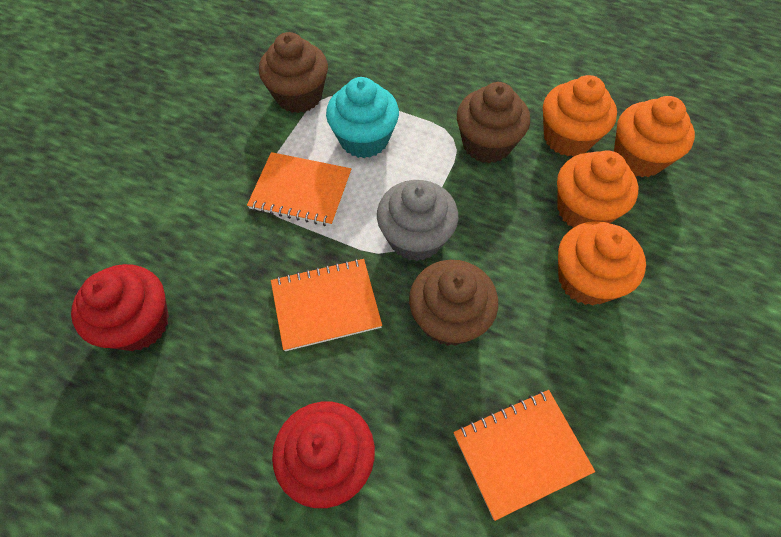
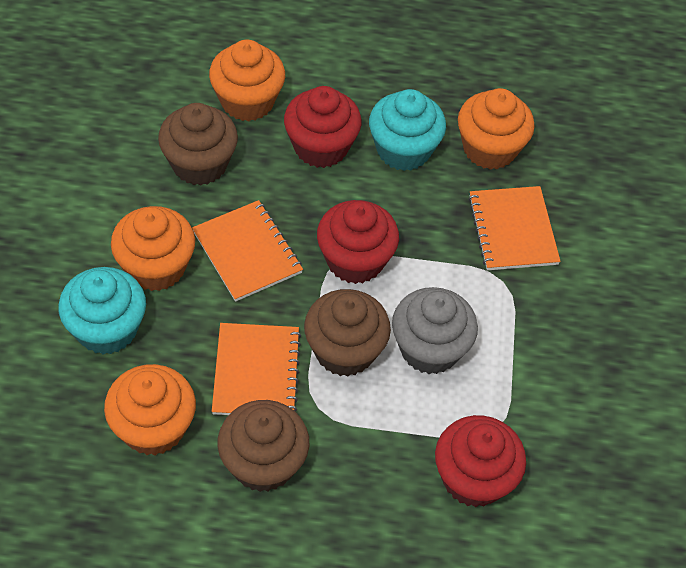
red cupcake: 2 -> 3
turquoise cupcake: 1 -> 2

